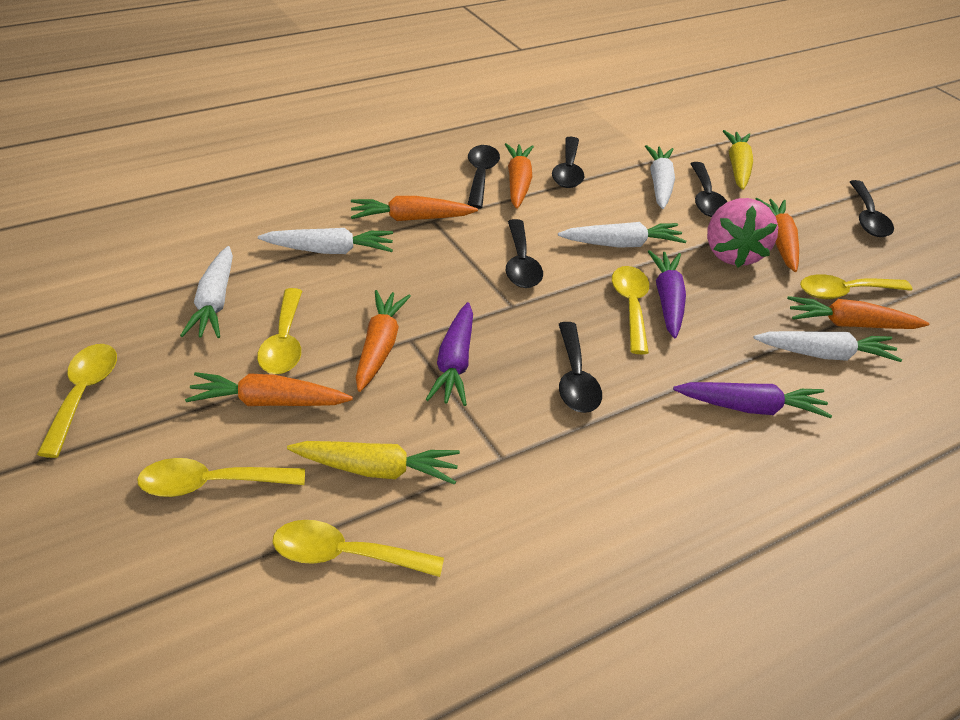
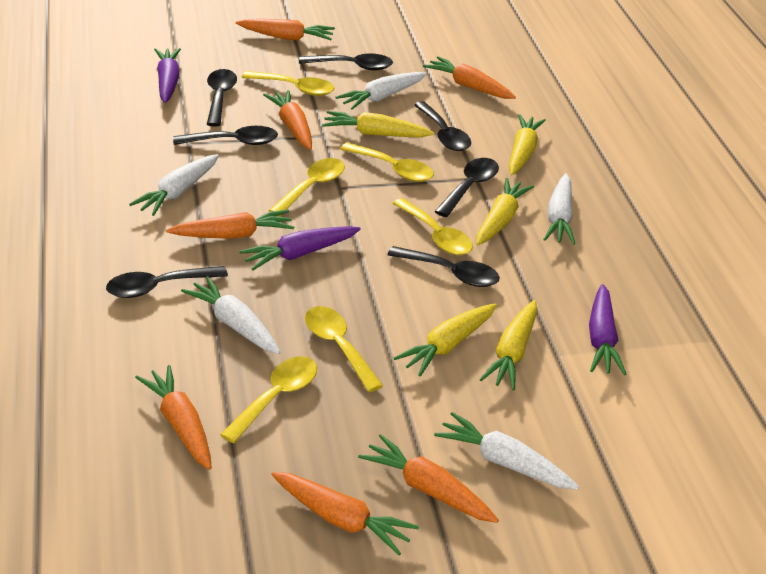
black spoon: 6 -> 7
orange carrot: 6 -> 7
pink strawberry: 1 -> 0
yellow carrot: 2 -> 5

